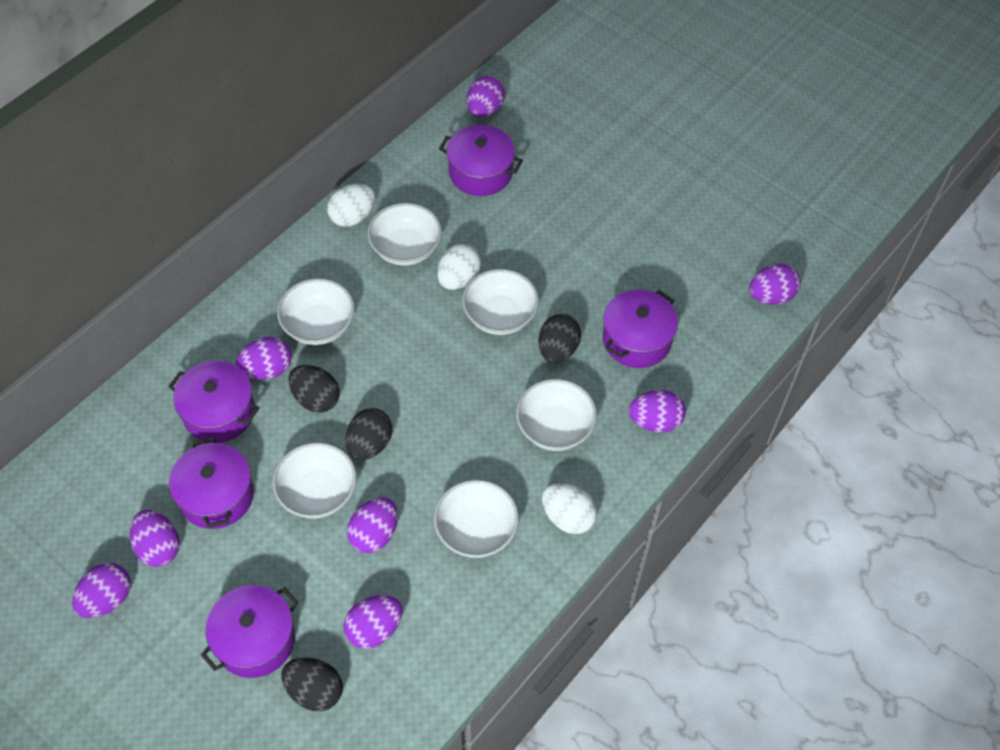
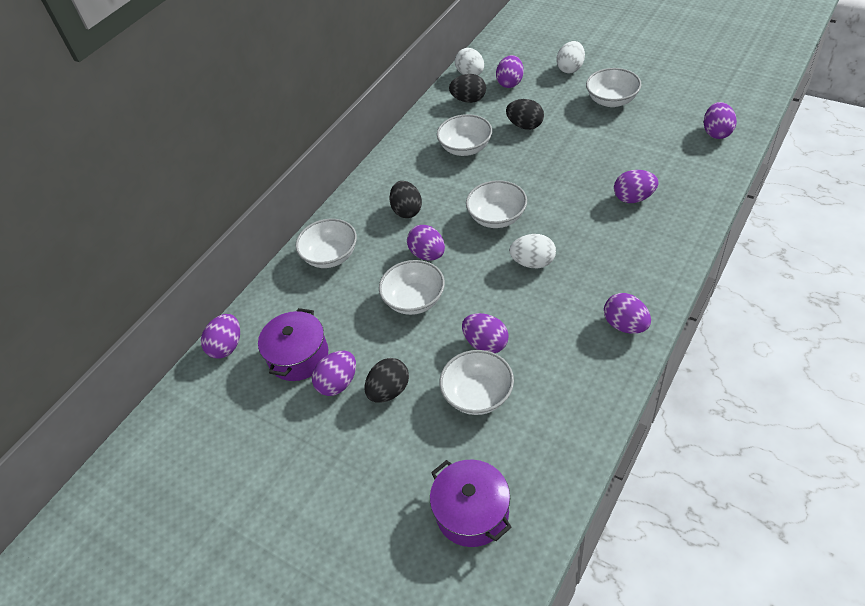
purple pot: 5 -> 2

